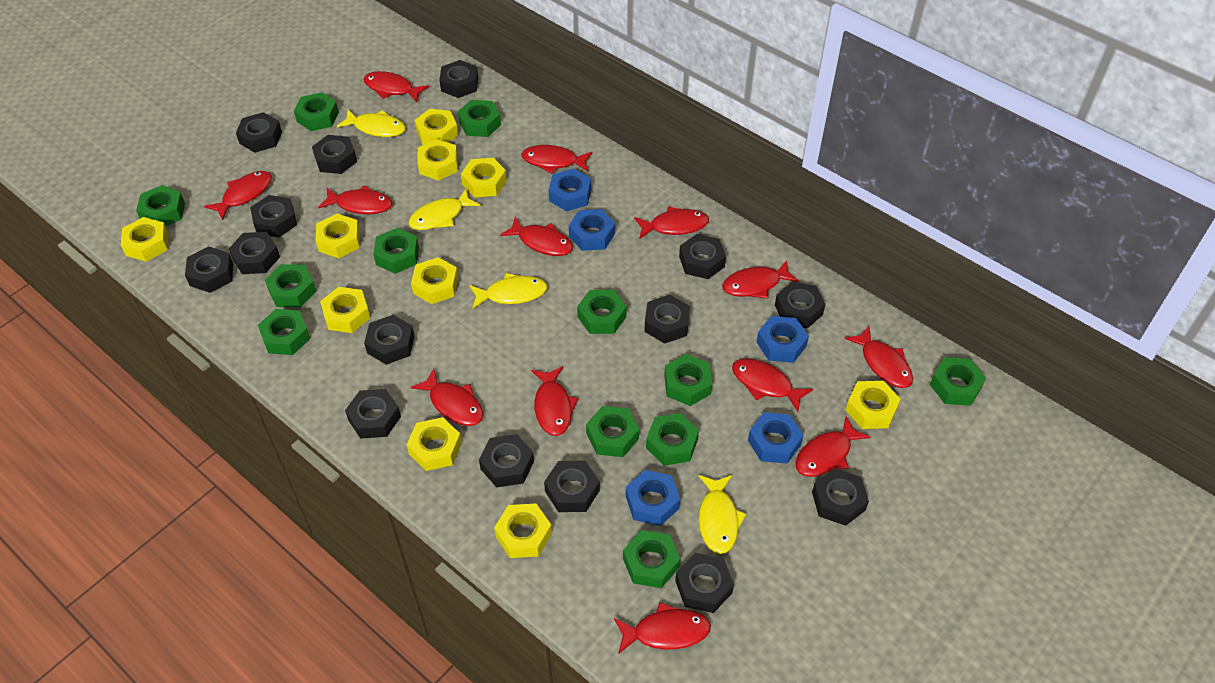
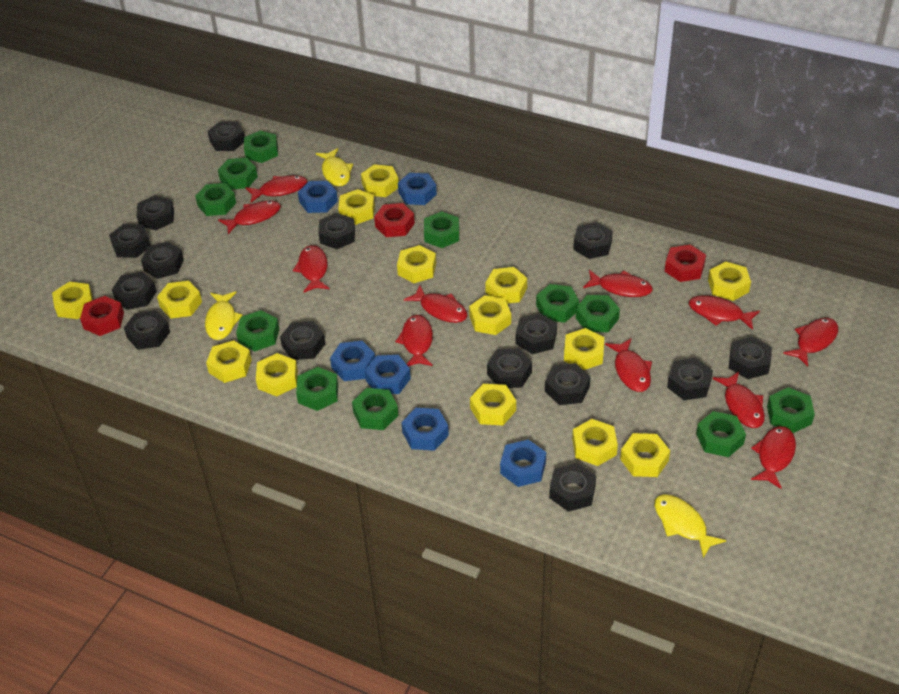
blue nut: 5 -> 6
green nut: 12 -> 11
red fish: 13 -> 11
red nut: 0 -> 3
yellow fish: 4 -> 3
yellow nut: 10 -> 14

